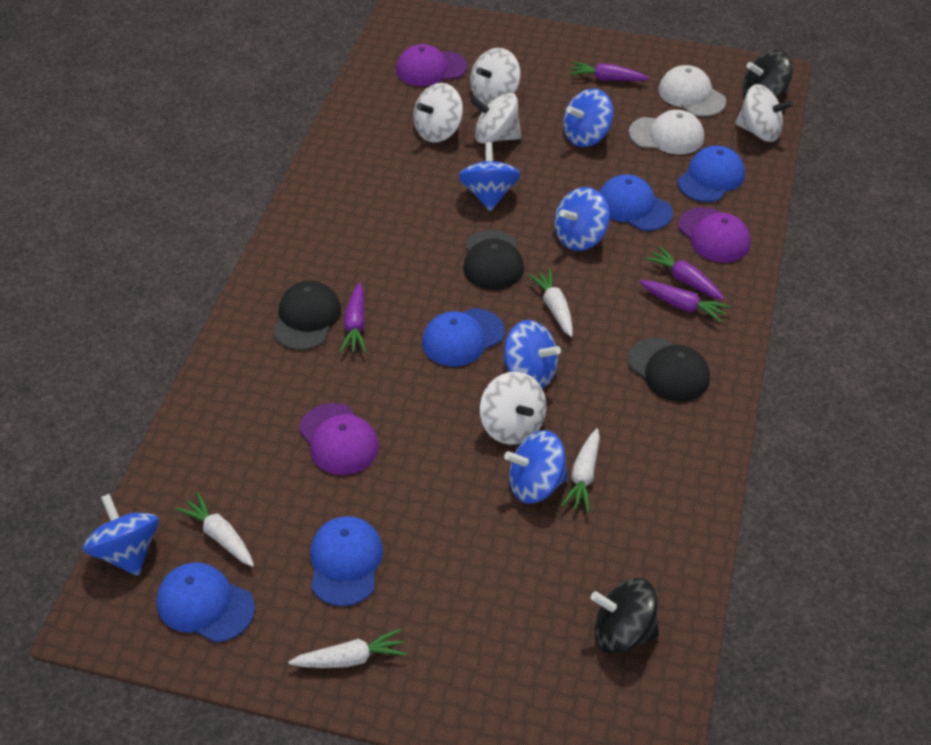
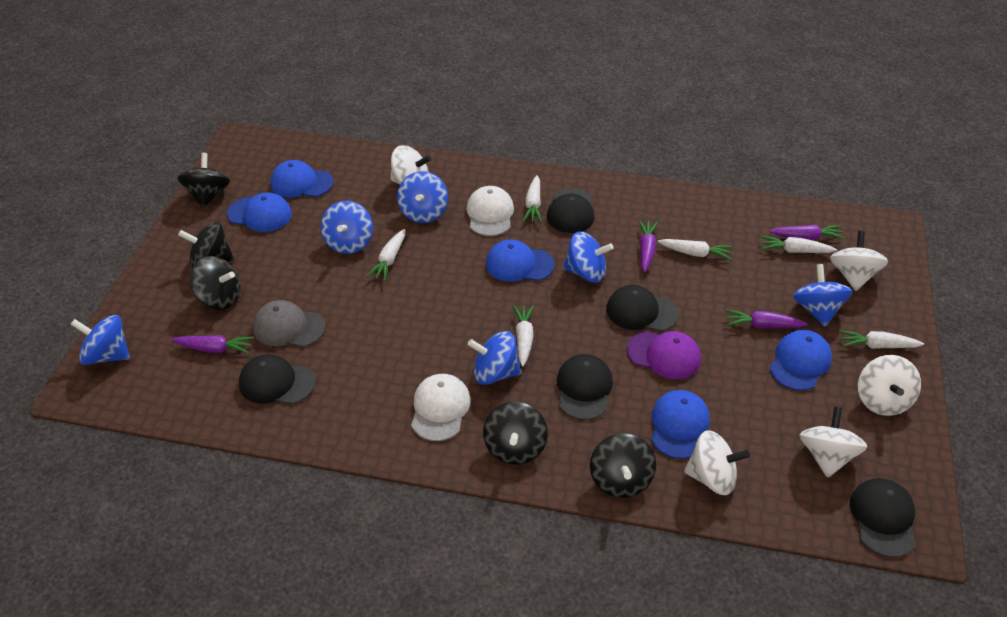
black cap: 3 -> 5
black spinning top: 2 -> 5
grey cap: 0 -> 1
purple cap: 3 -> 1
white carrot: 4 -> 6

